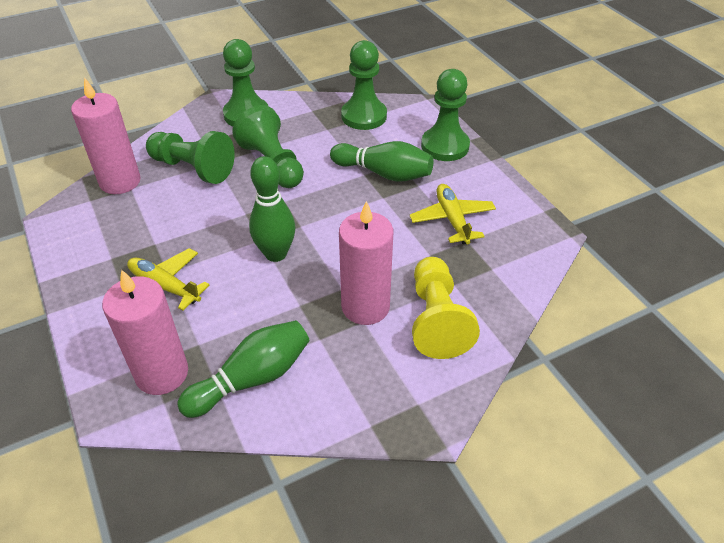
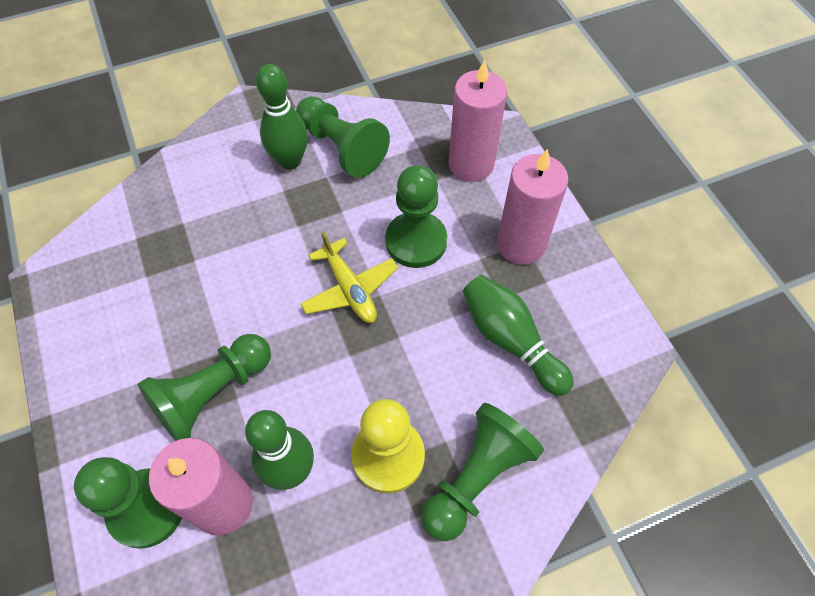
yellow plane: 2 -> 1

